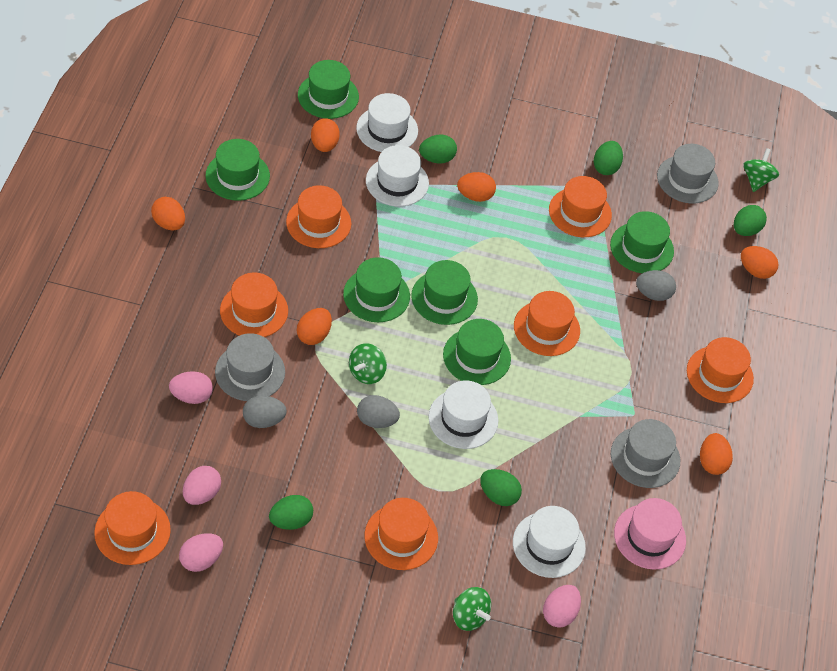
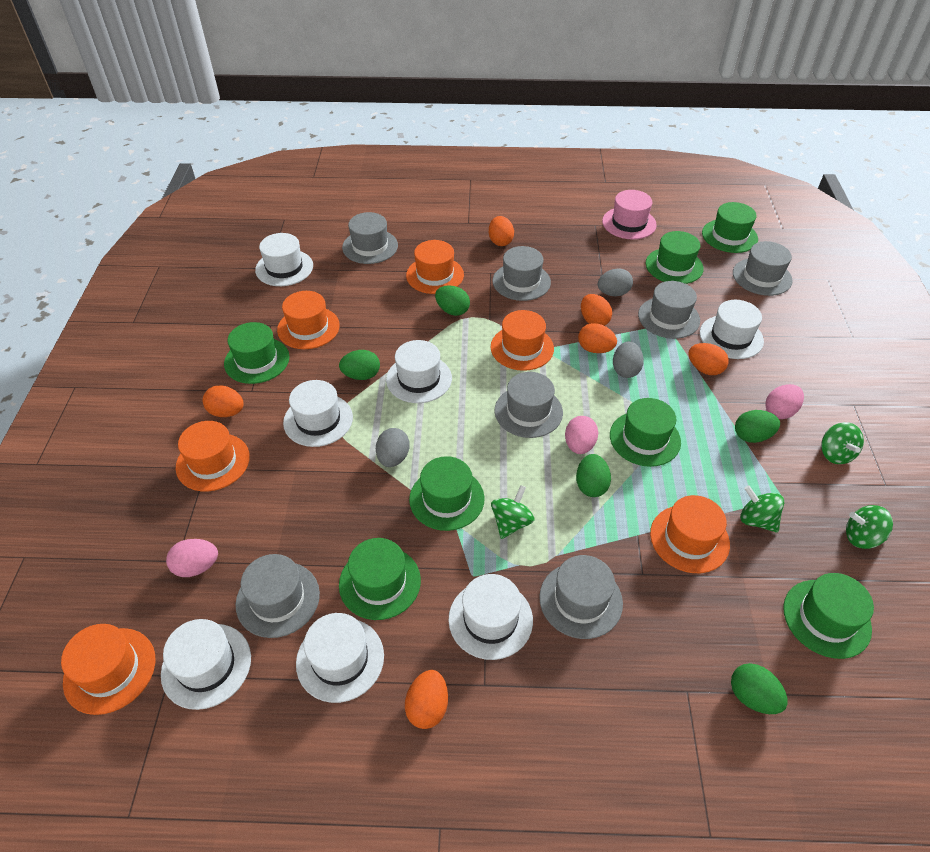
green hat: 6 -> 7
green spinning top: 3 -> 4
grey hat: 3 -> 7
orange hat: 7 -> 6
pink egg: 4 -> 3
white hat: 4 -> 7

